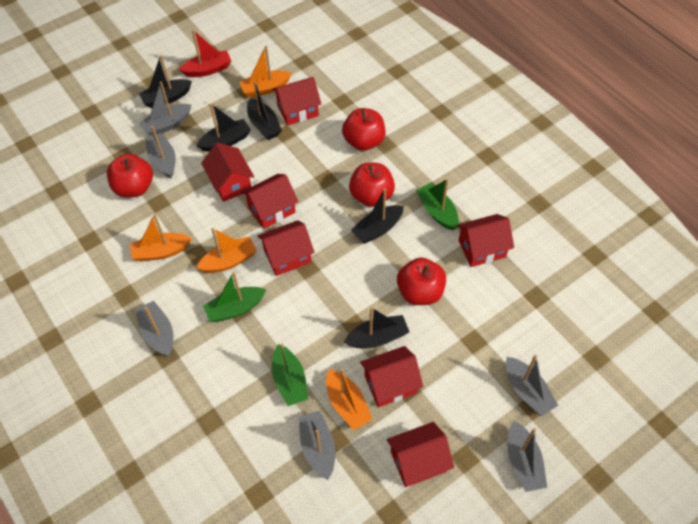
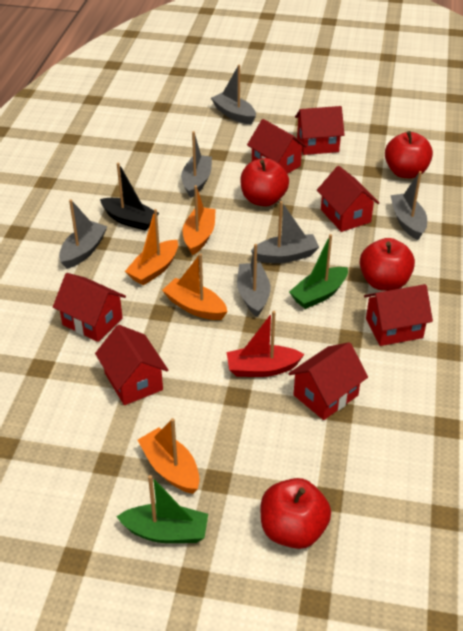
black boat: 5 -> 1
green boat: 3 -> 2

